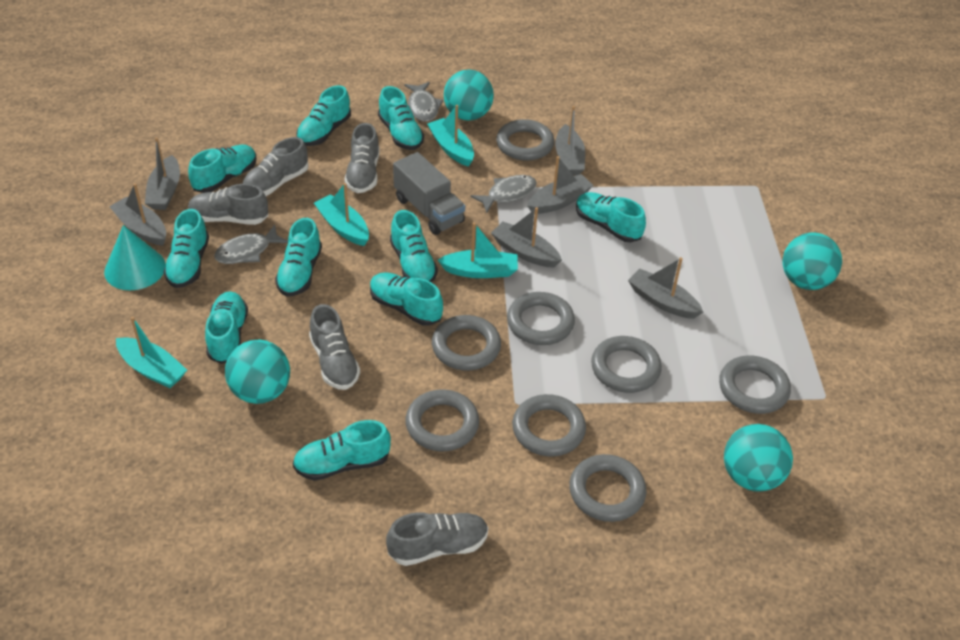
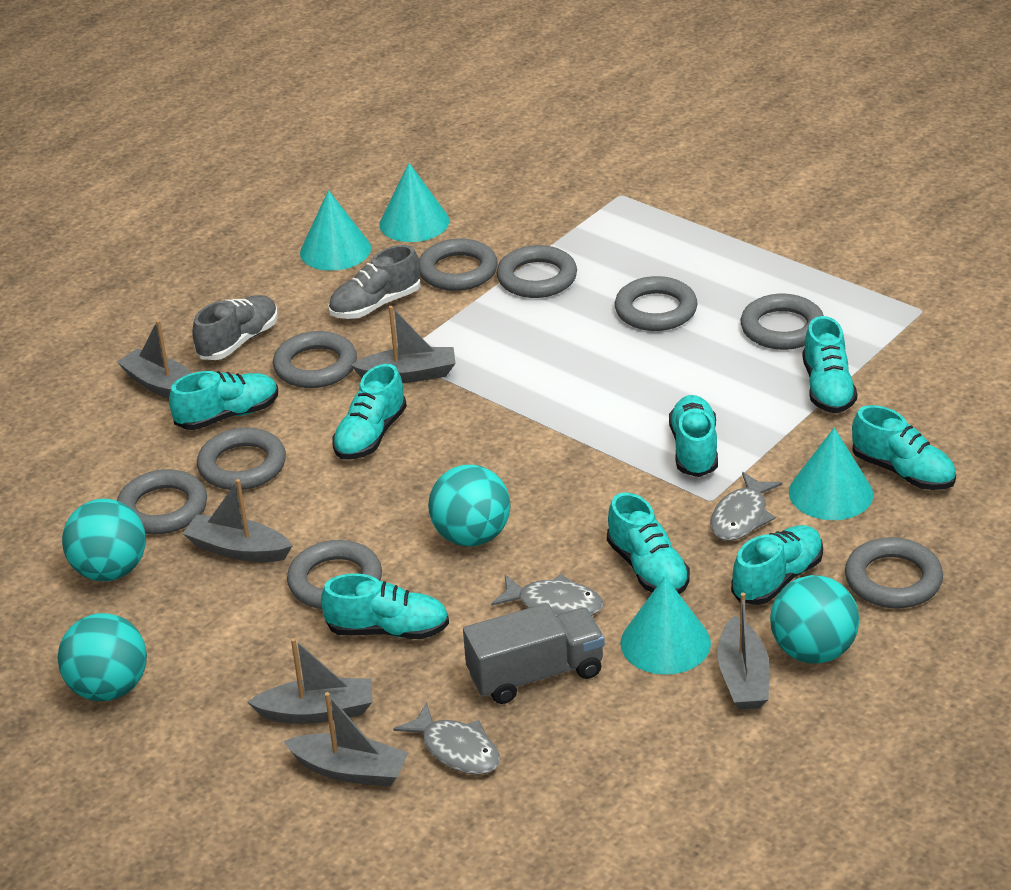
grey ring: 8 -> 9
grey shoe: 5 -> 2
turquoise boat: 4 -> 0
turquoise cone: 1 -> 4
turquoise shoe: 10 -> 8

